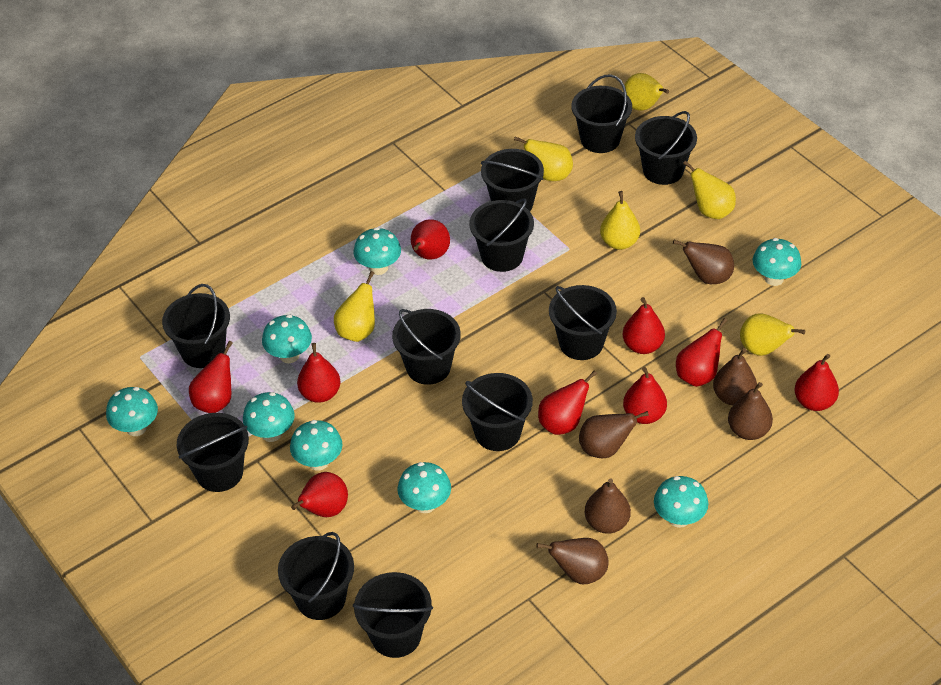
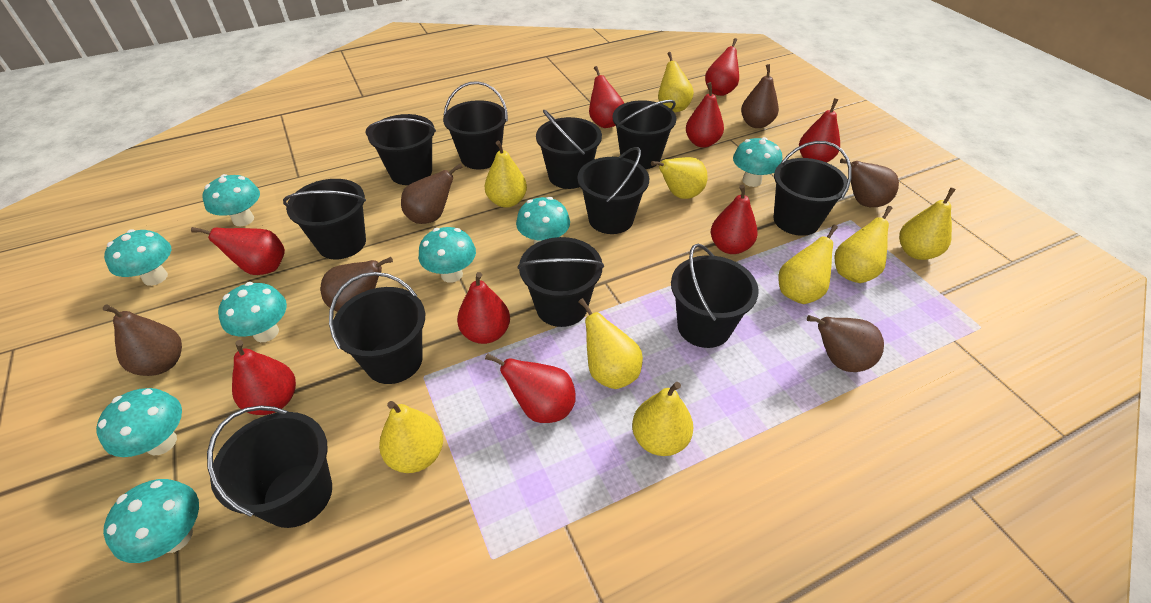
yellow pear: 6 -> 9

